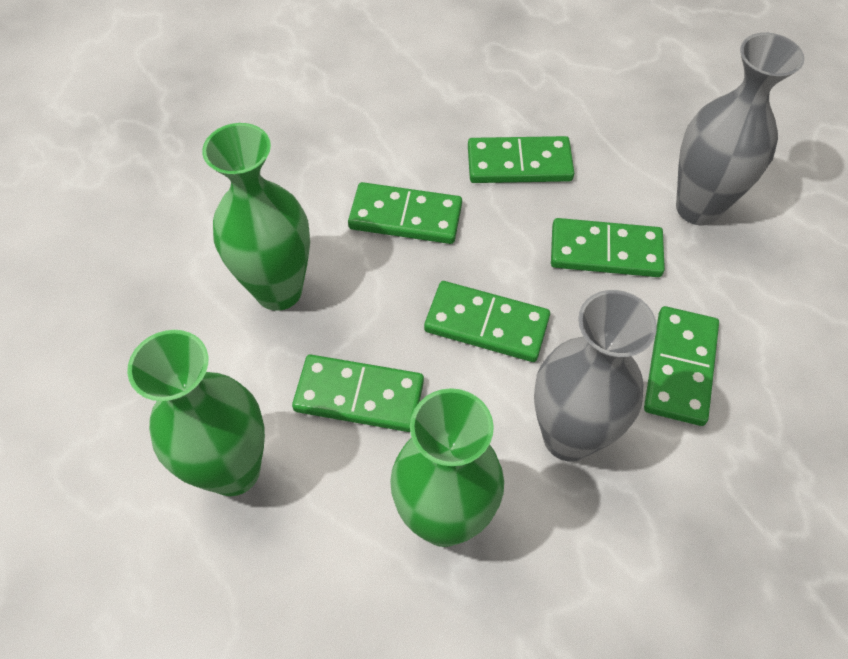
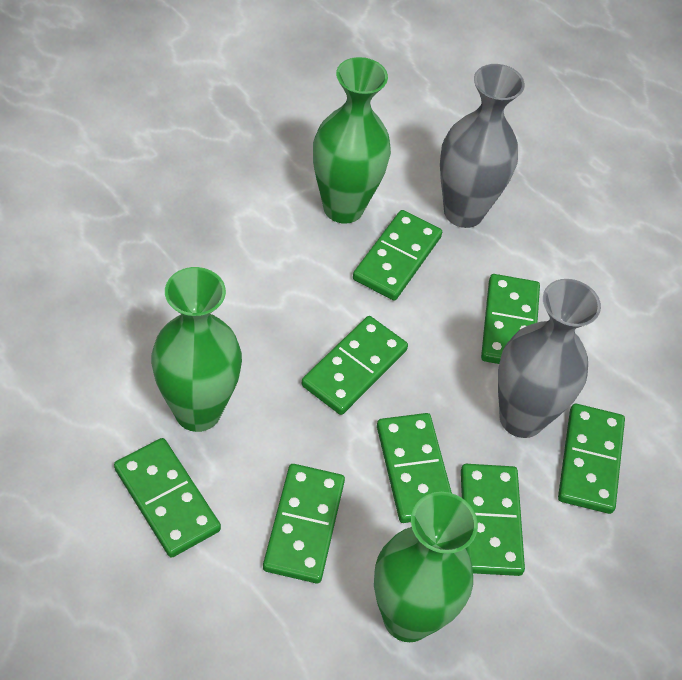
green domino: 6 -> 8

